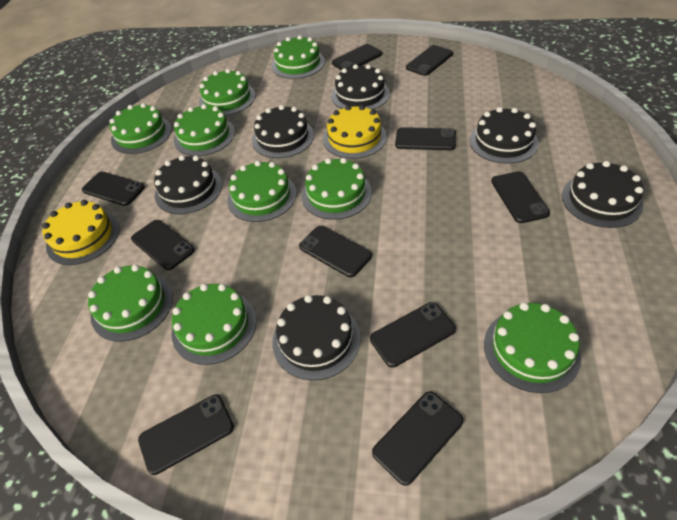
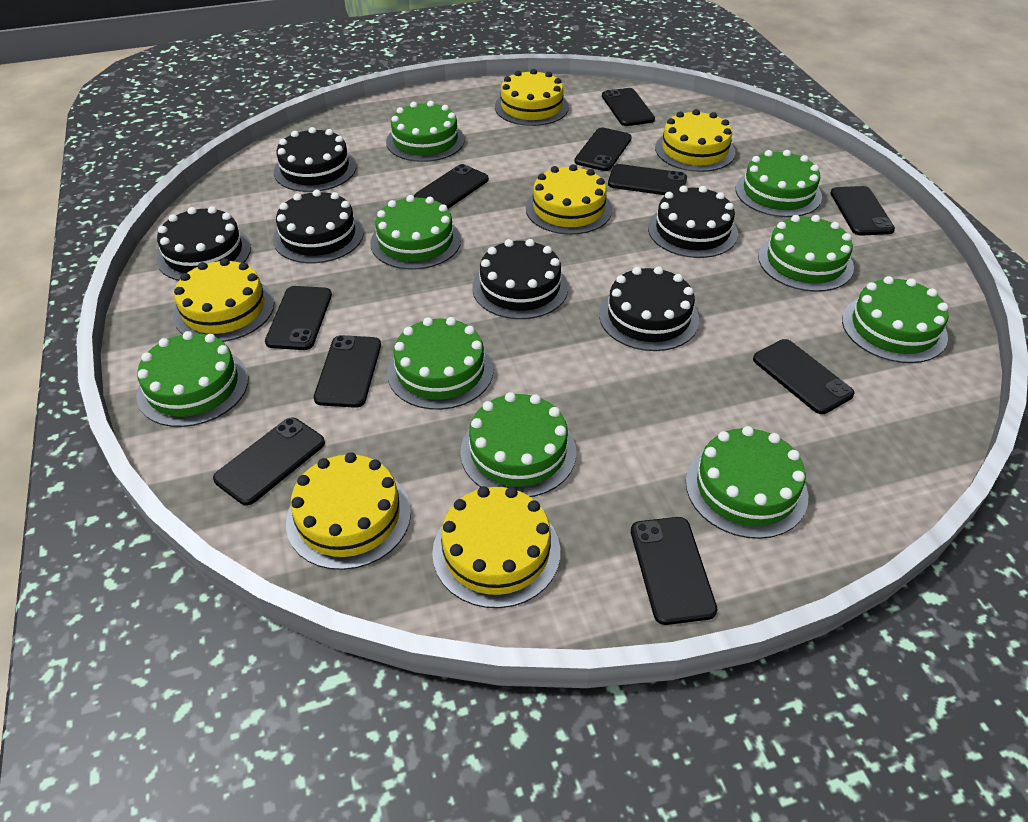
yellow cake: 2 -> 6

